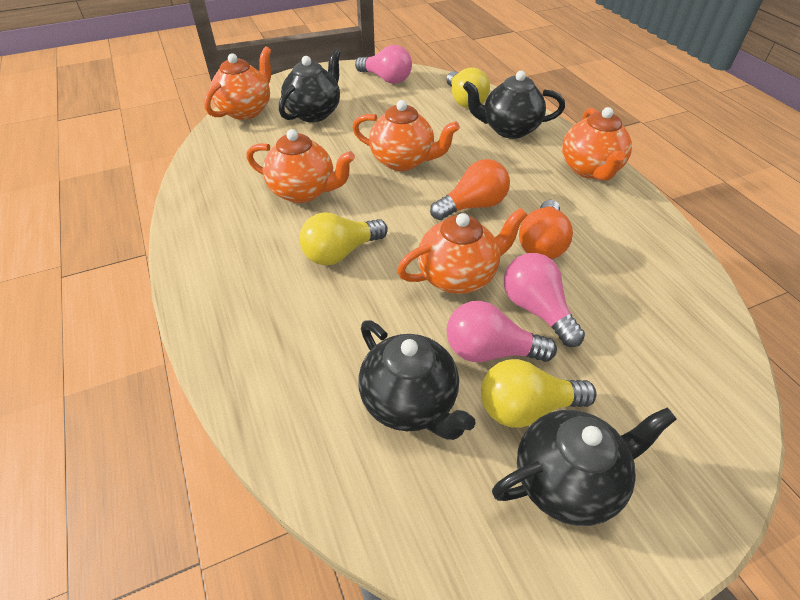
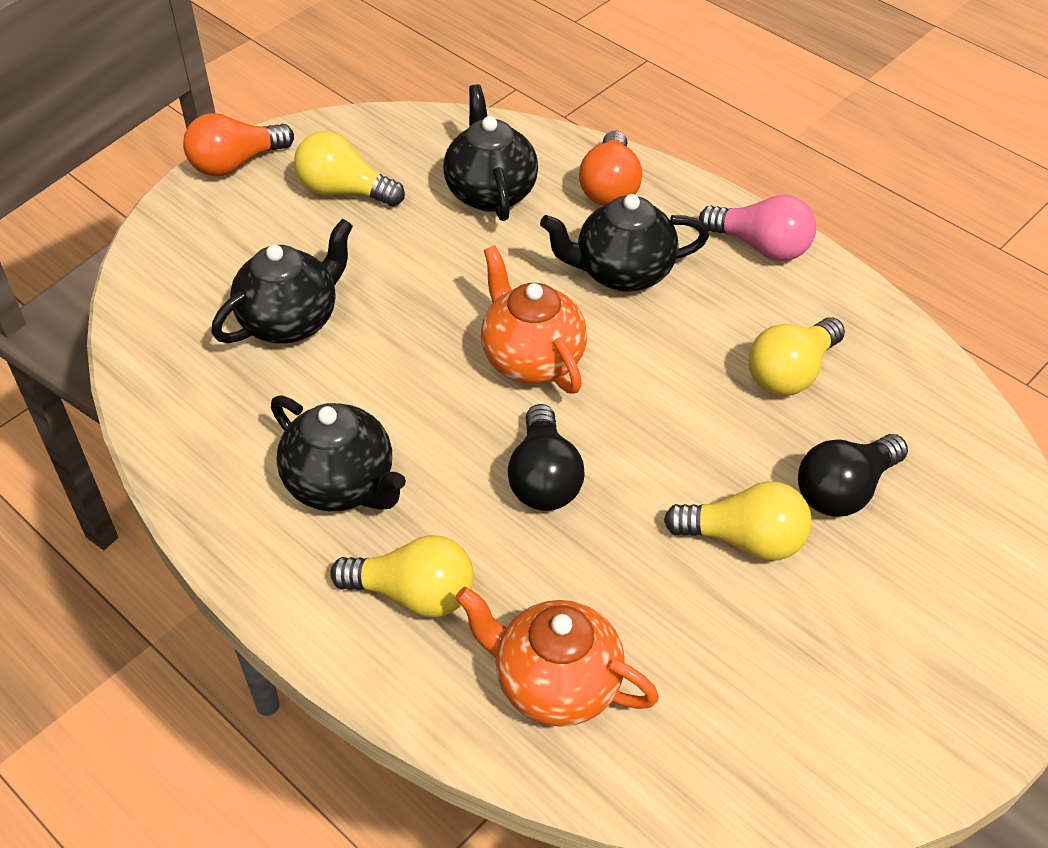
black light bulb: 0 -> 2
orange teapot: 5 -> 2
pink light bulb: 3 -> 1
yellow light bulb: 3 -> 4

